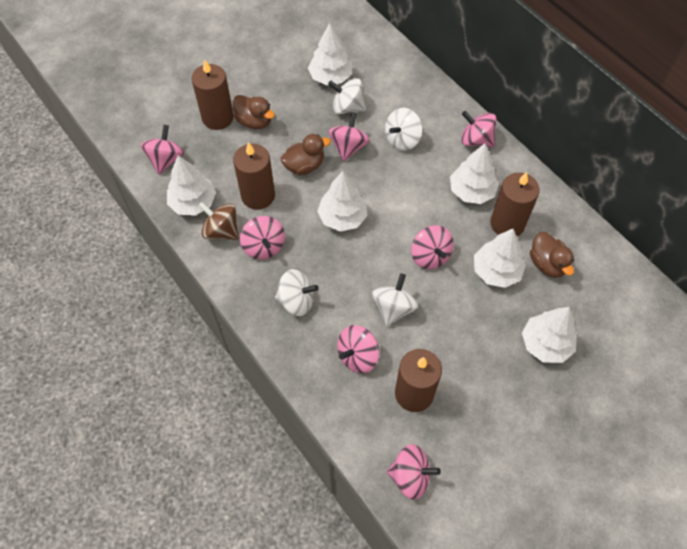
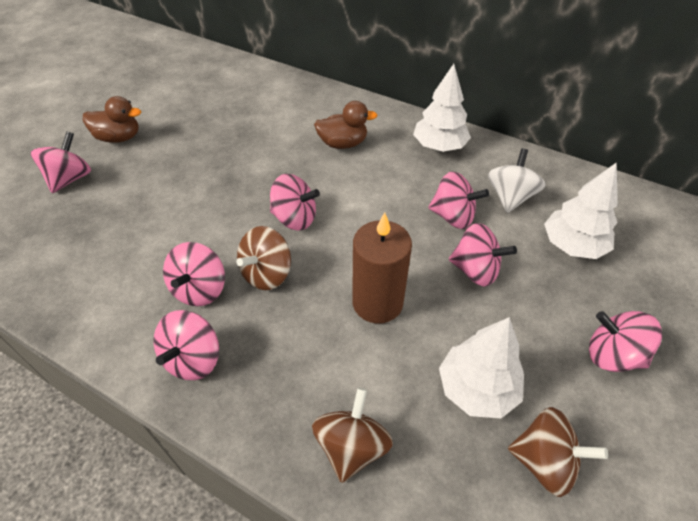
brown candle: 4 -> 1
brown duck: 3 -> 2
brown spinning top: 1 -> 3
white spinning top: 4 -> 1
white tree: 6 -> 3

